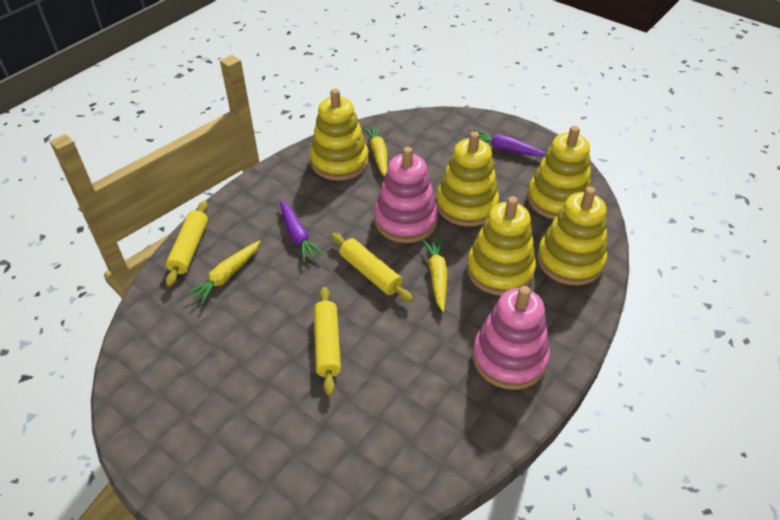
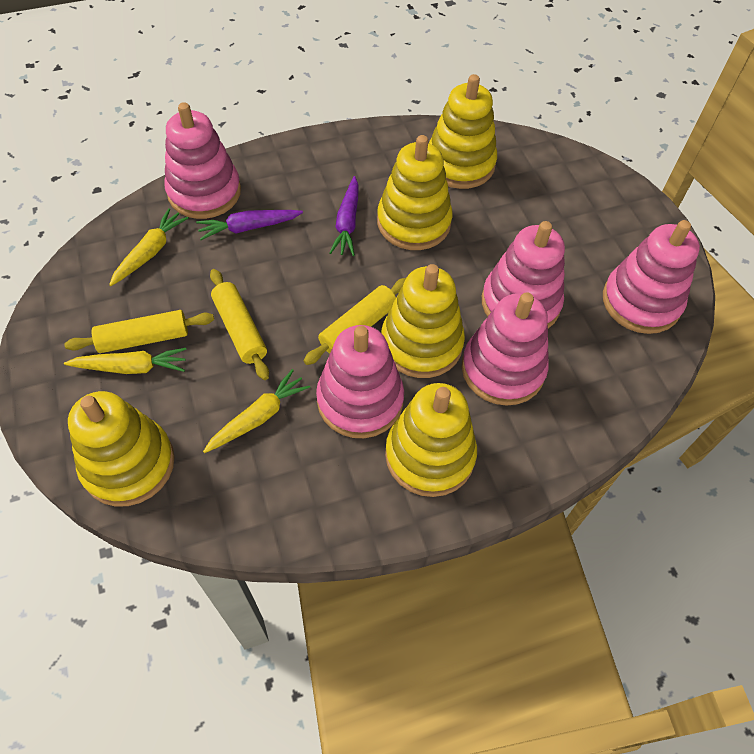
pink stacking toy: 2 -> 5

